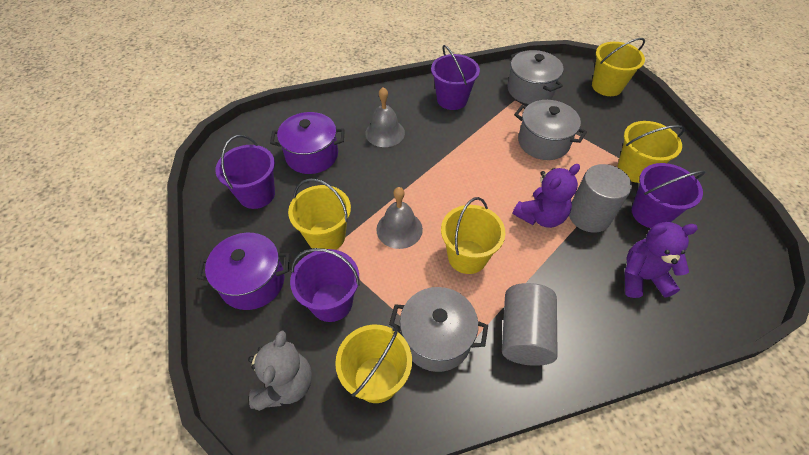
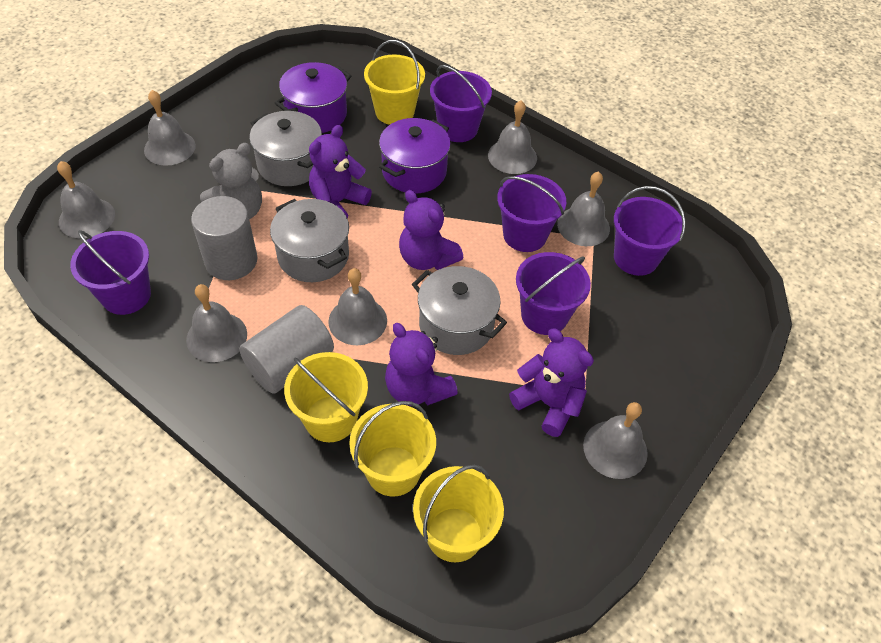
grey bell: 2 -> 7
purple bucket: 4 -> 5
purple teddy bear: 2 -> 4
yellow bucket: 5 -> 4

